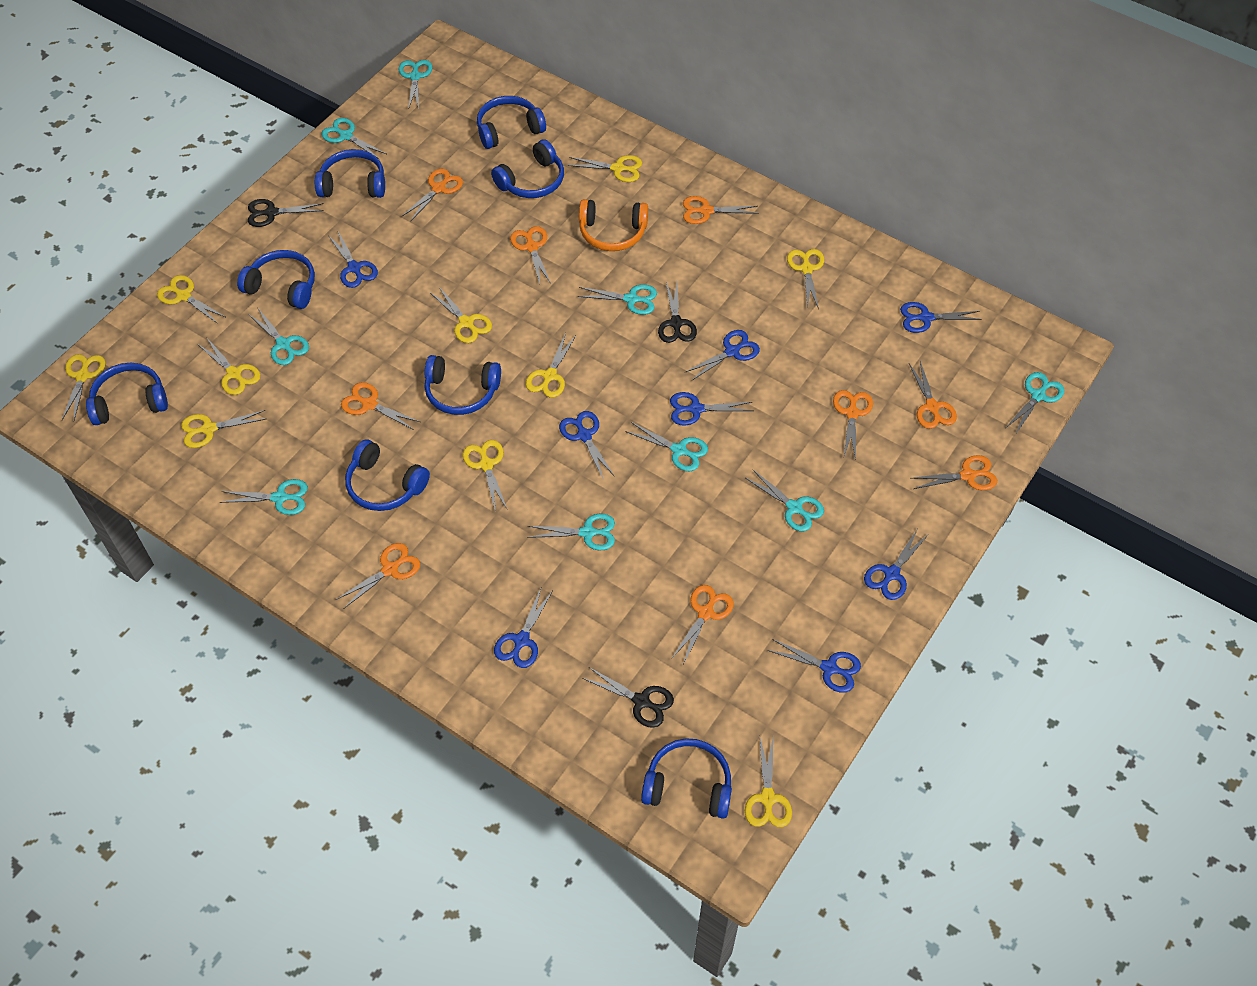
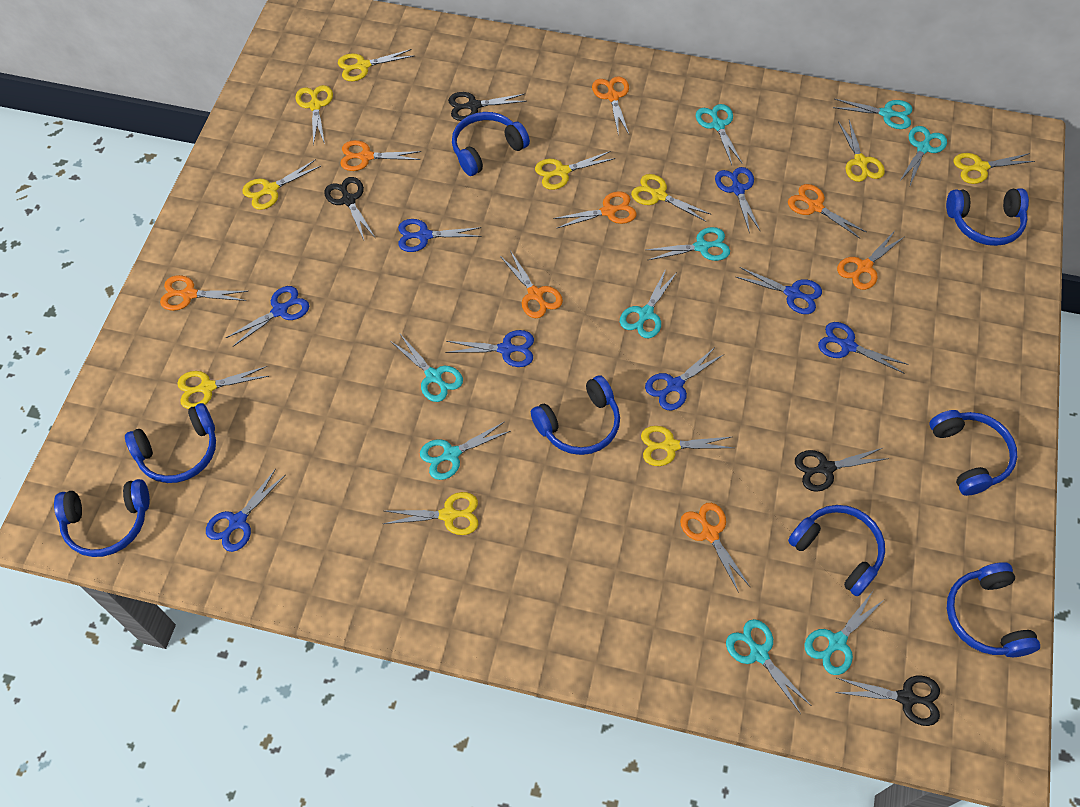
black scissors: 3 -> 4
orange headphones: 1 -> 0
orange scissors: 9 -> 8

